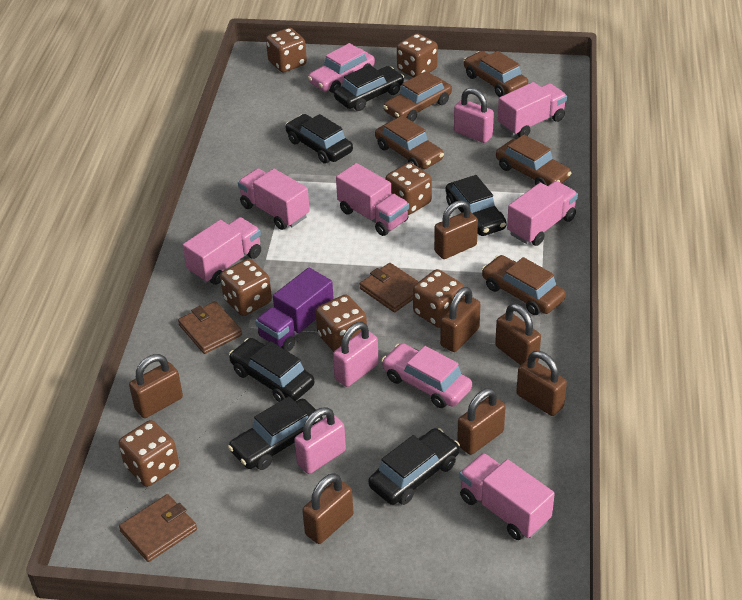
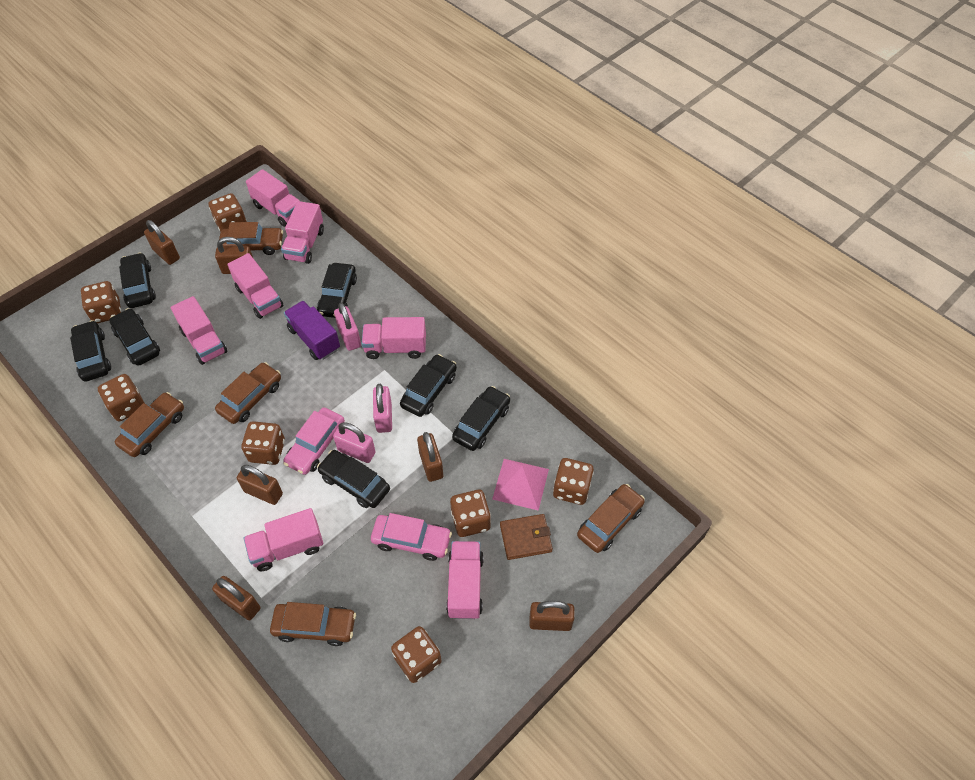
black car: 6 -> 7
brown padlock: 7 -> 6
brown wallet: 3 -> 1
pink pyramid: 0 -> 1
pink truck: 6 -> 7

